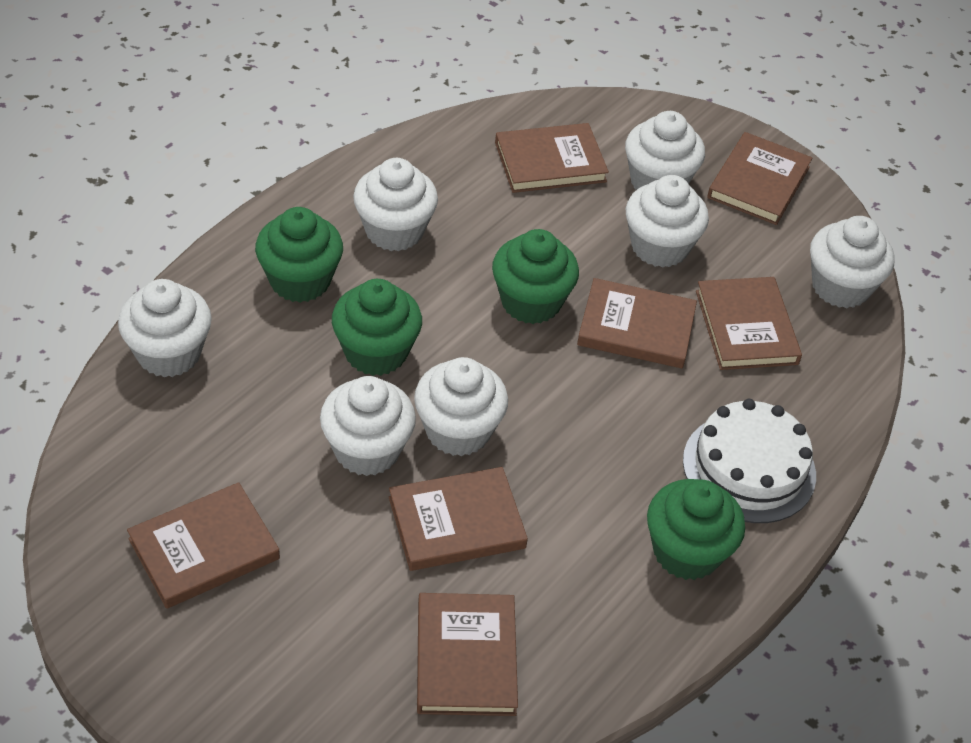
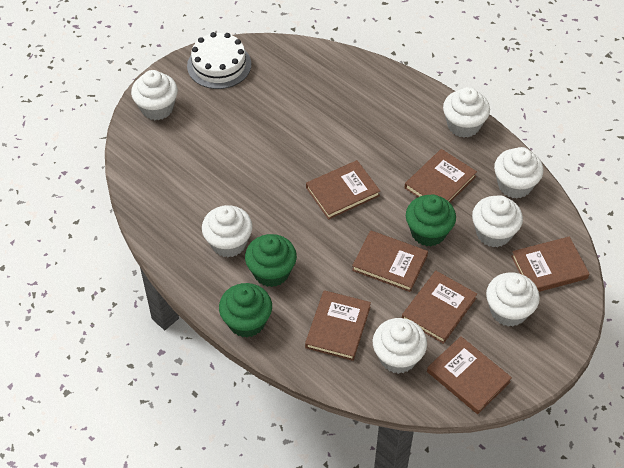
green cupcake: 4 -> 3

